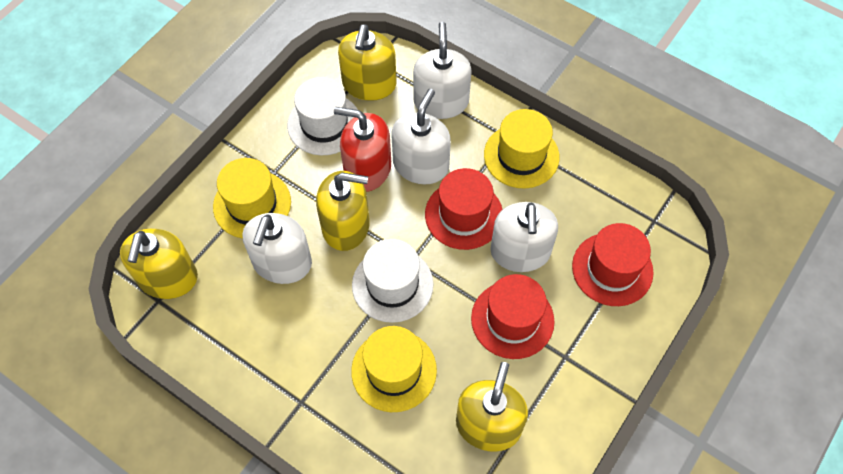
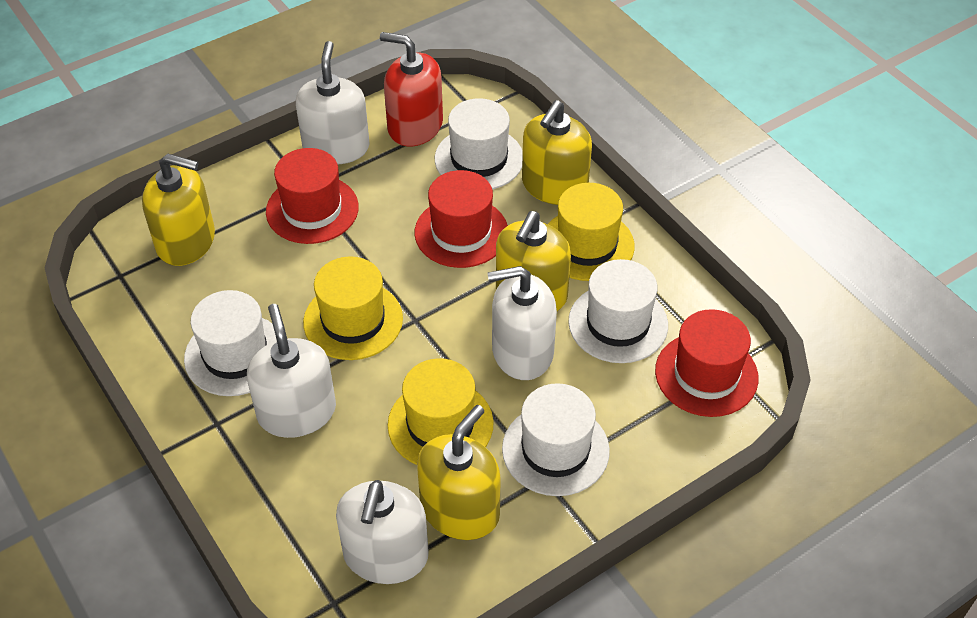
white hat: 2 -> 4

